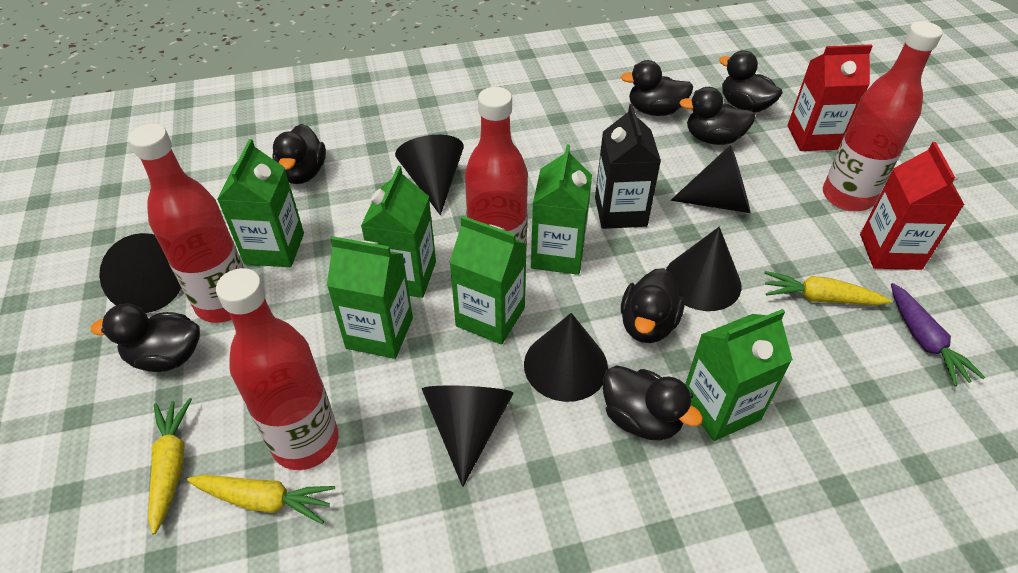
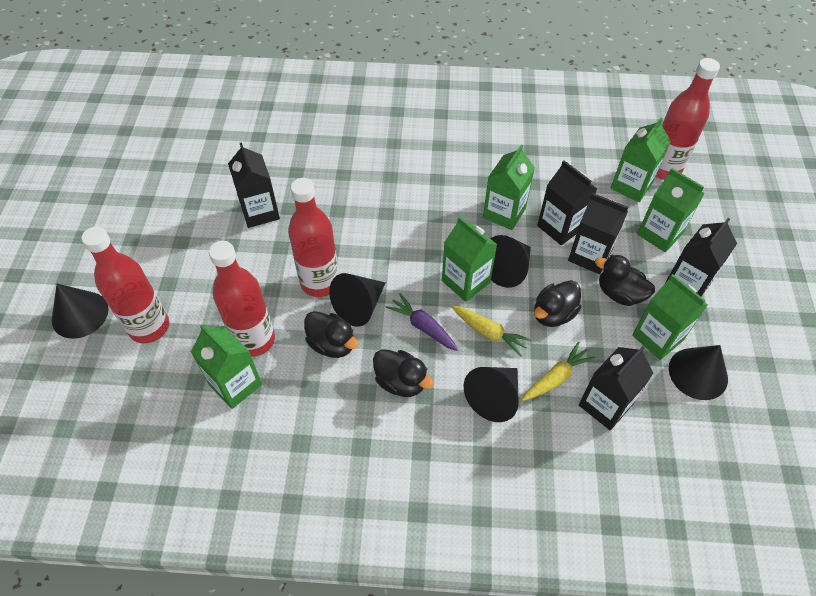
black carton: 1 -> 5
black cone: 6 -> 5
black duck: 7 -> 4
red carton: 2 -> 0
yellow carrot: 3 -> 2

